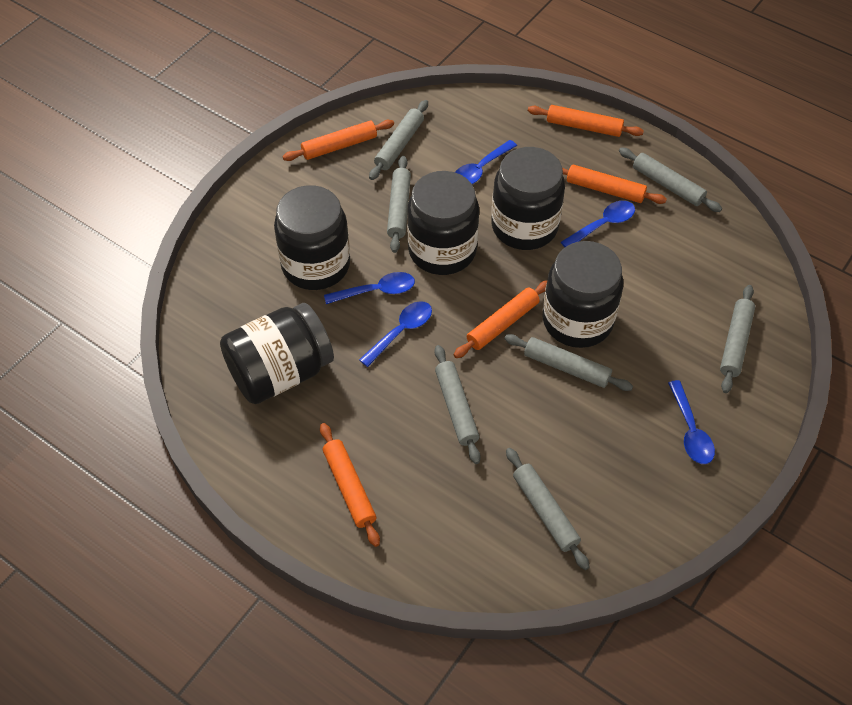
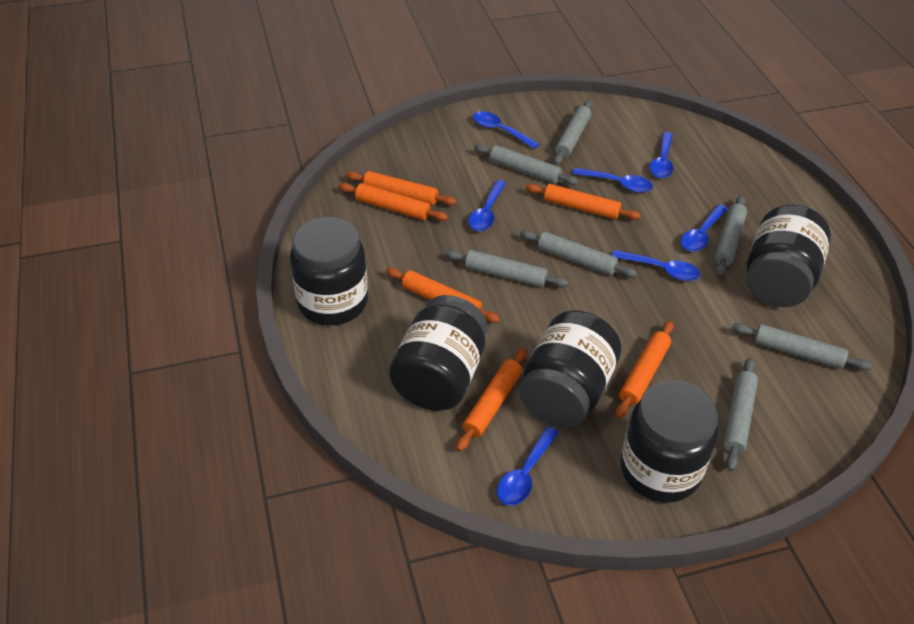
blue spoon: 5 -> 7
orange rolling pin: 5 -> 6

